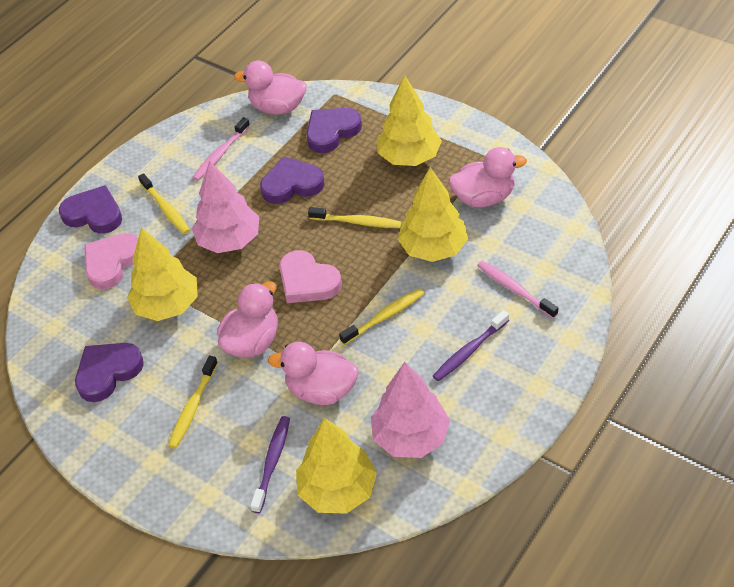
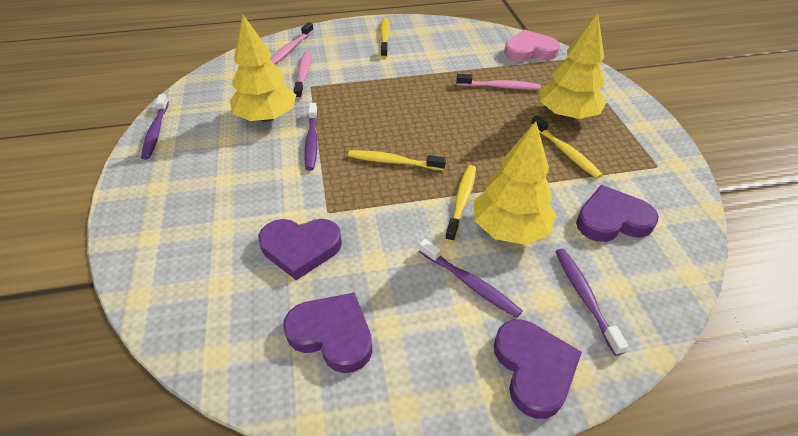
pink duck: 4 -> 0
pink heart: 2 -> 1
pink toothbrush: 2 -> 3
pink tree: 2 -> 0
purple toothbrush: 2 -> 4
yellow tree: 4 -> 3

